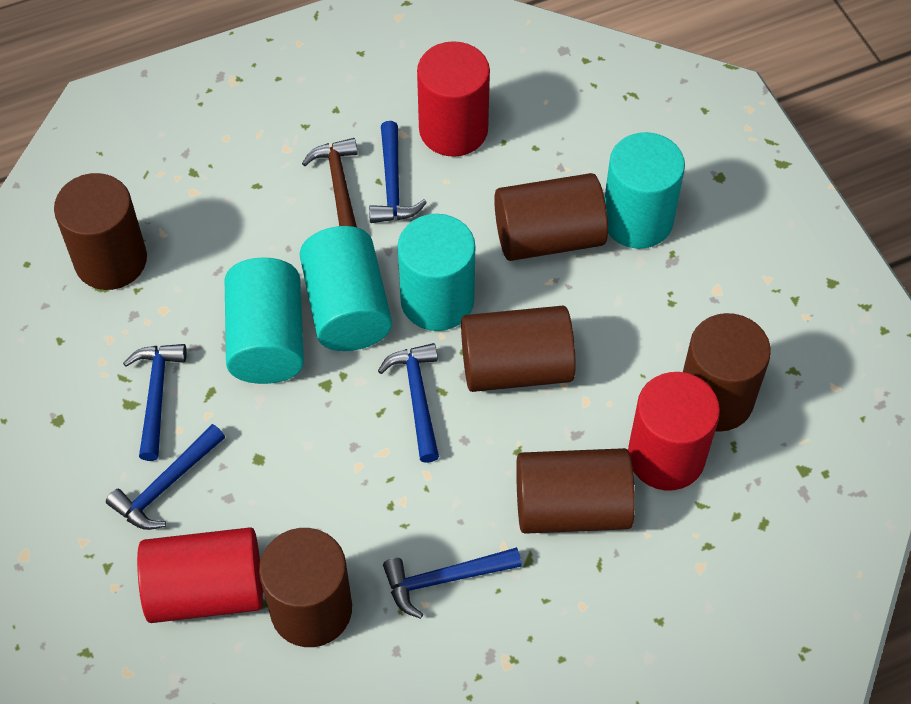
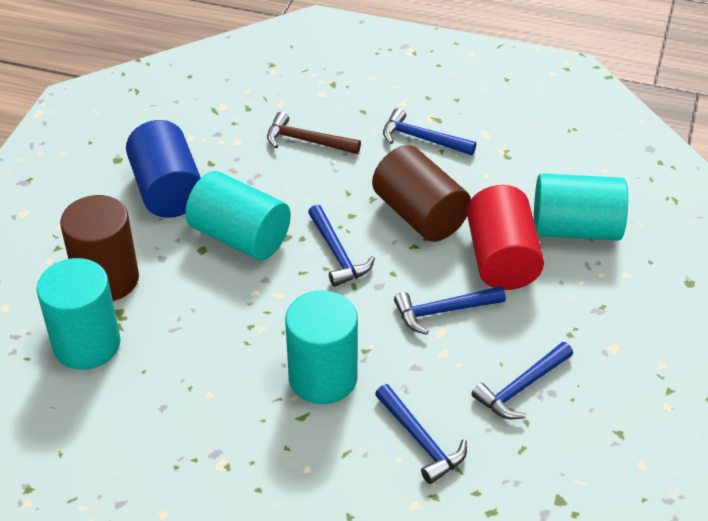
blue cylinder: 0 -> 1
brown cylinder: 6 -> 2
red cylinder: 3 -> 1

